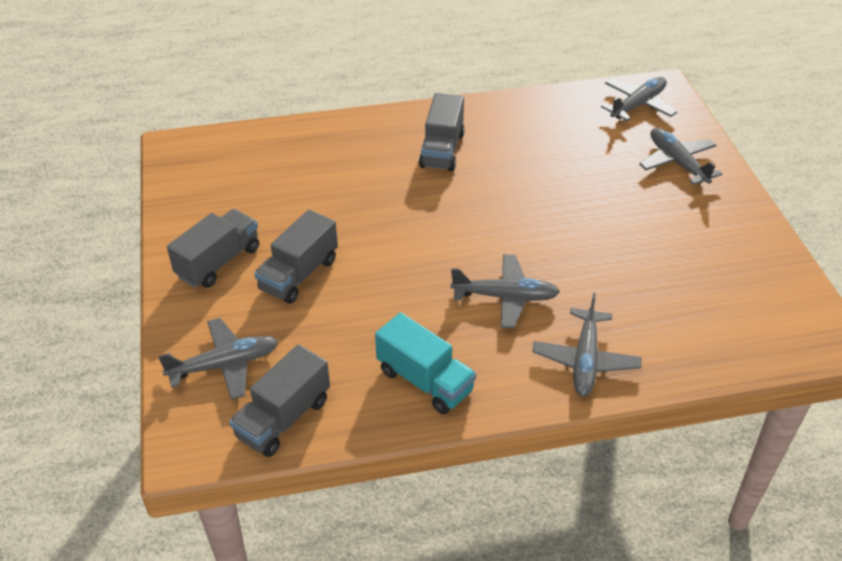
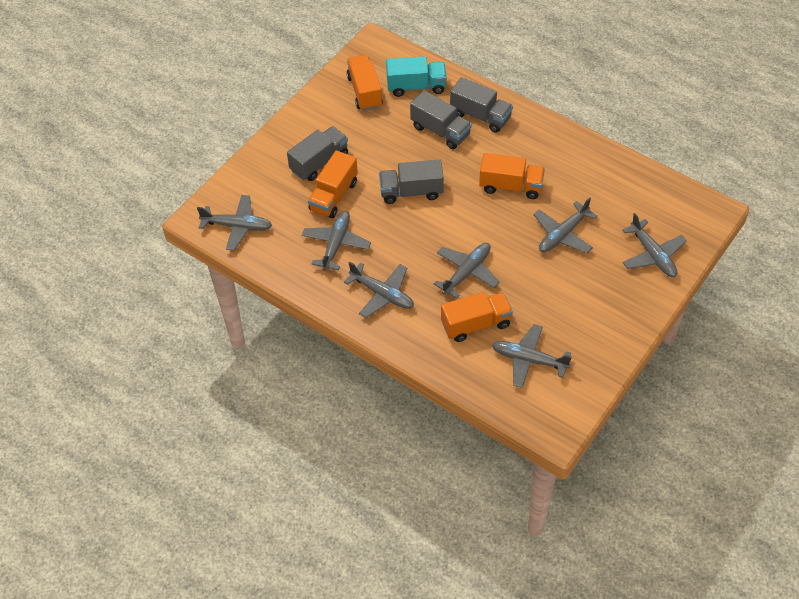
grey plane: 5 -> 7
orange truck: 0 -> 4

